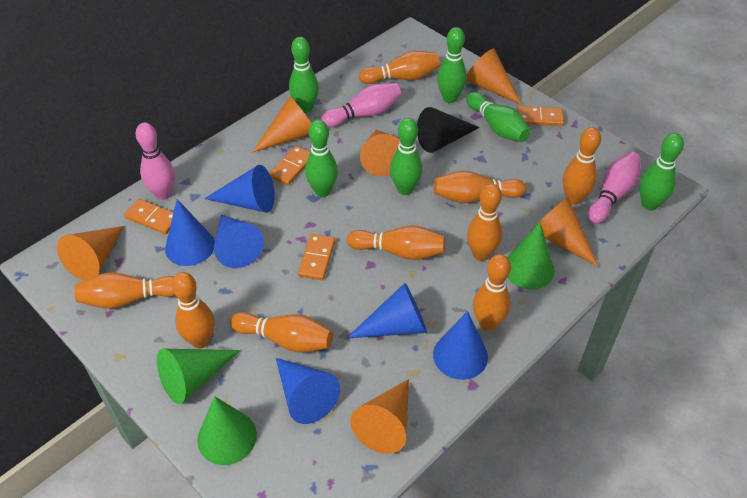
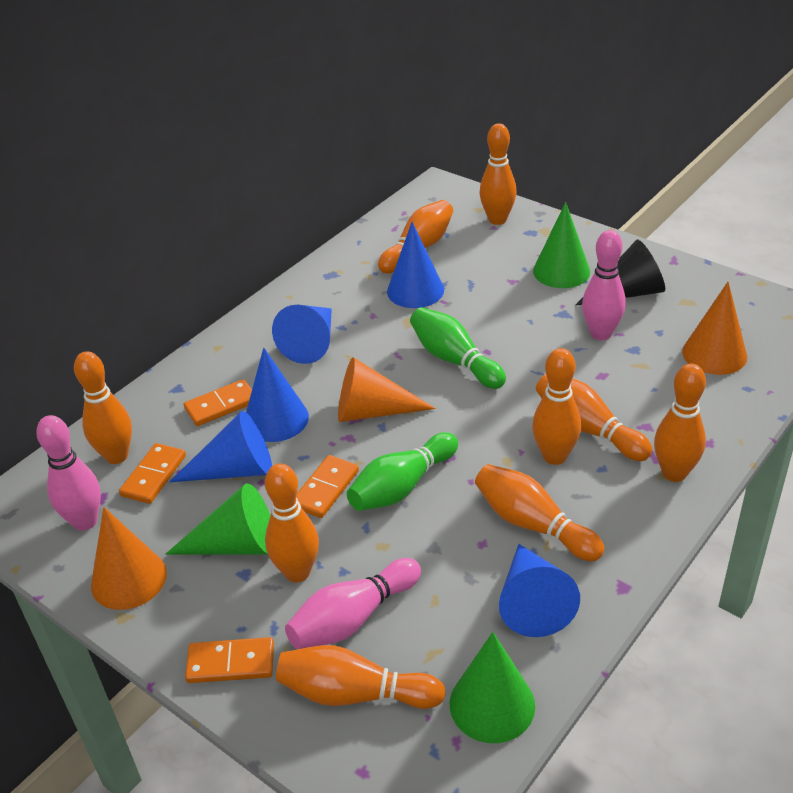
blue cone: 6 -> 5
green bowling pin: 6 -> 2
orange cone: 6 -> 3

